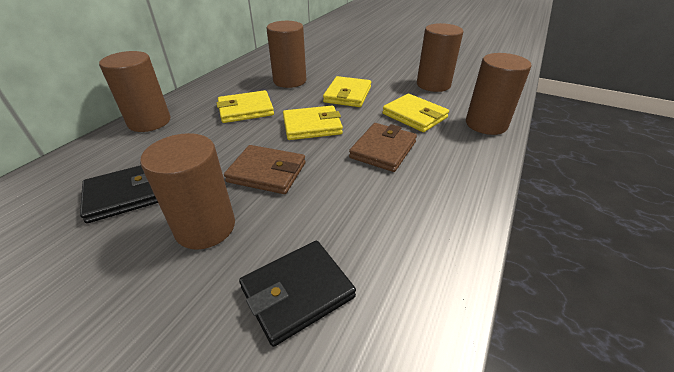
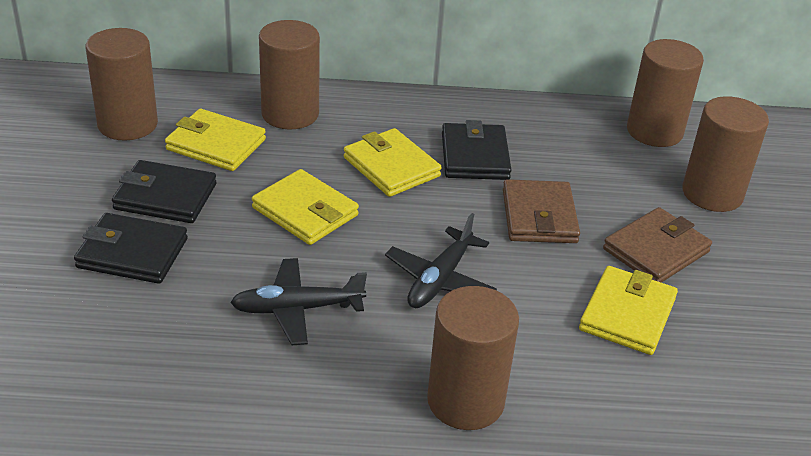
black plane: 0 -> 2
black wallet: 2 -> 3

